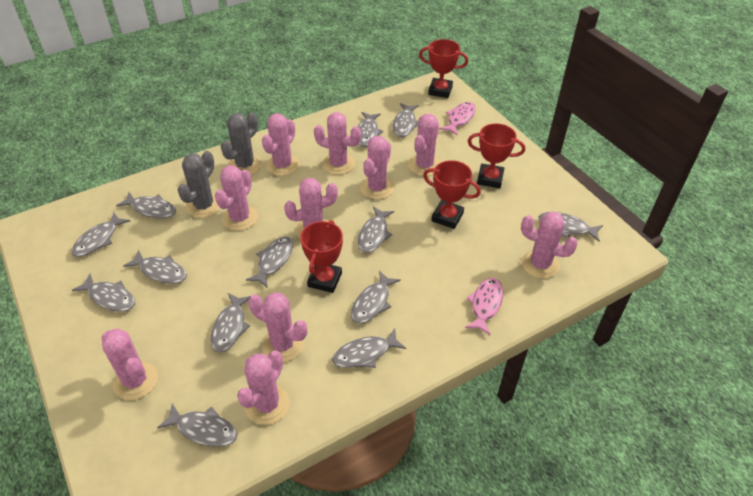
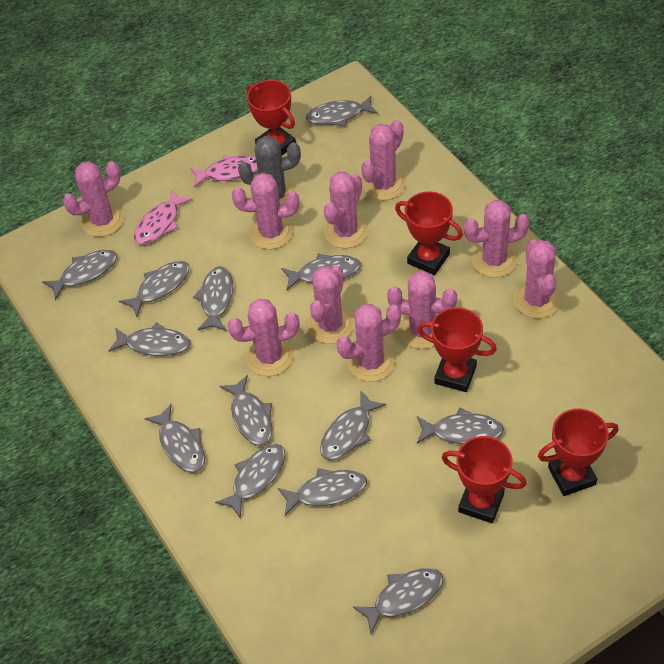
grey cactus: 2 -> 1
red trophy: 4 -> 5

